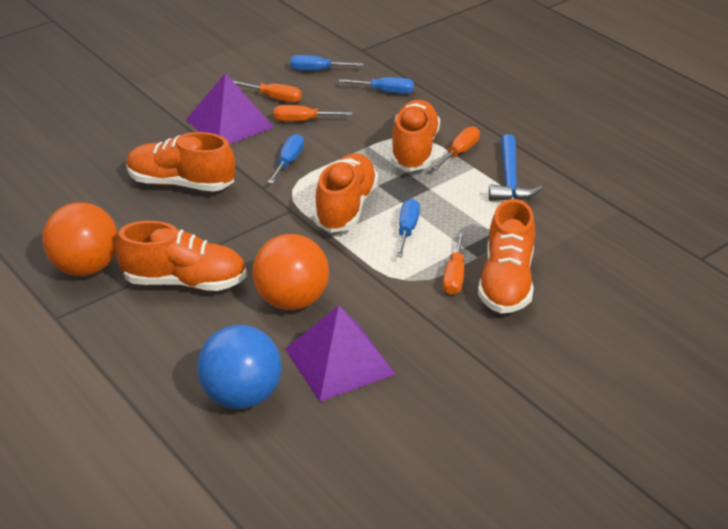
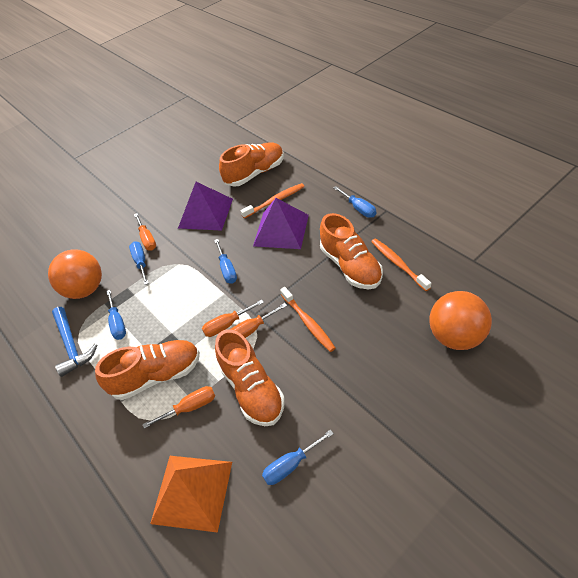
blue ball: 1 -> 0
blue screwdriver: 4 -> 5
orange pyramid: 0 -> 1
orange shoe: 5 -> 4
orange toothbrush: 0 -> 3

